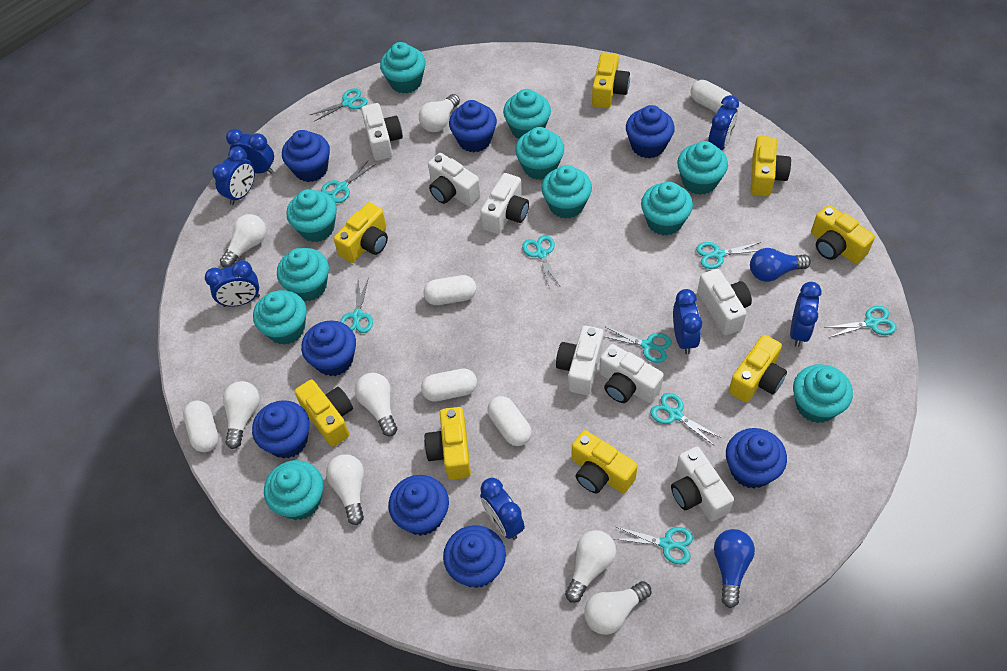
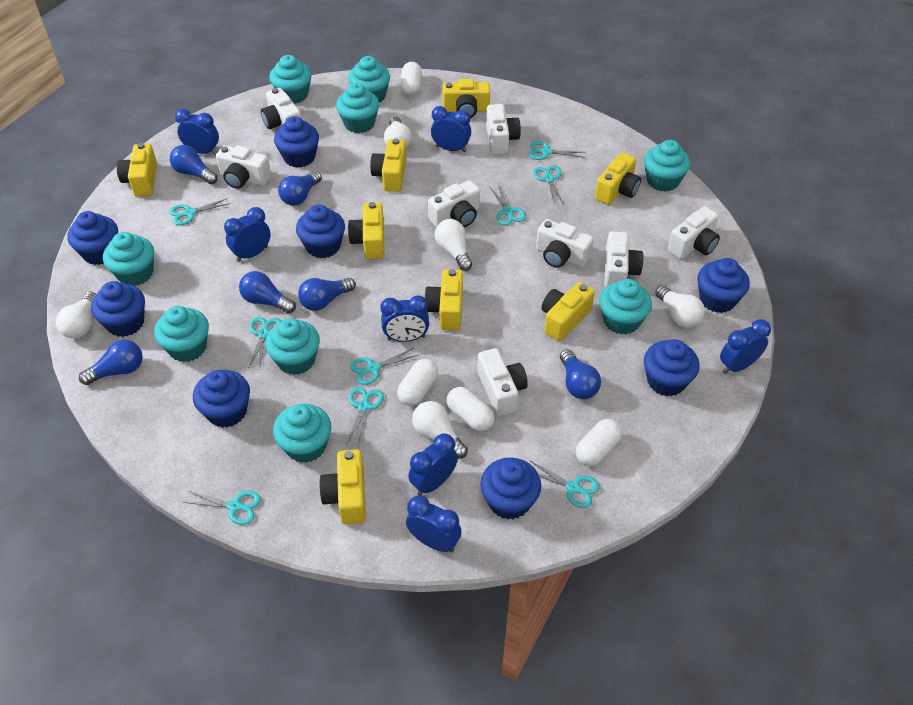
blue light bulb: 2 -> 6
turquoise cupcake: 11 -> 9
white camera: 7 -> 8
white capsule: 5 -> 4
white light bulb: 7 -> 5

